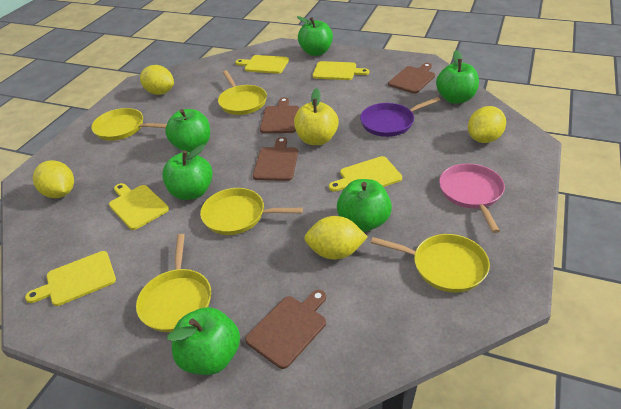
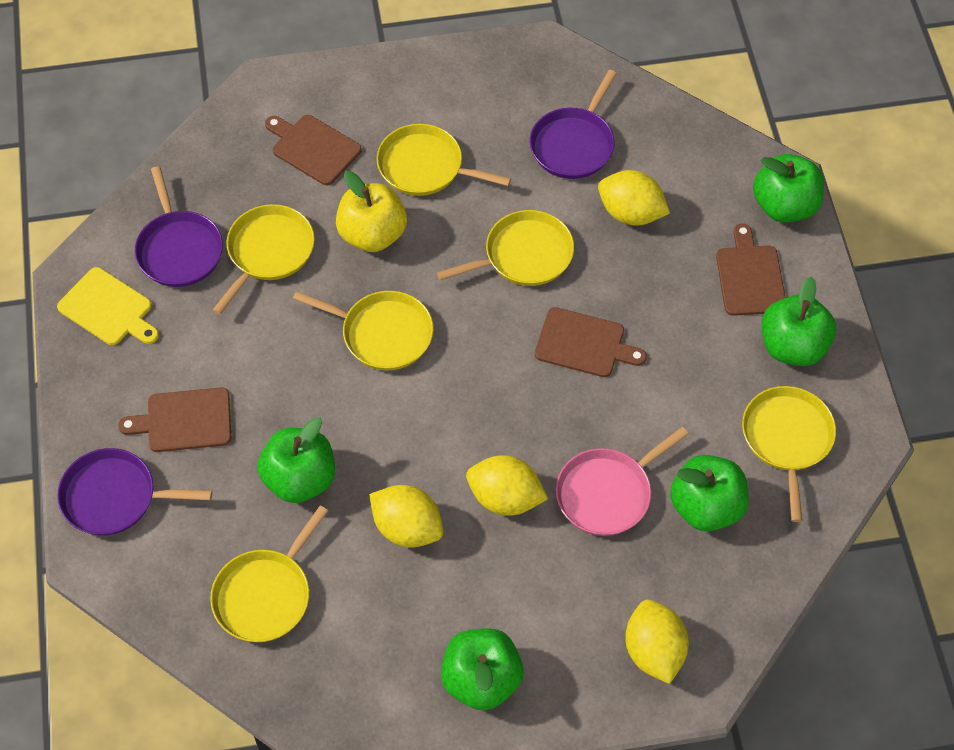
green apple: 6 -> 5
purple pan: 1 -> 3
yellow cutting board: 5 -> 1
yellow pan: 5 -> 6

